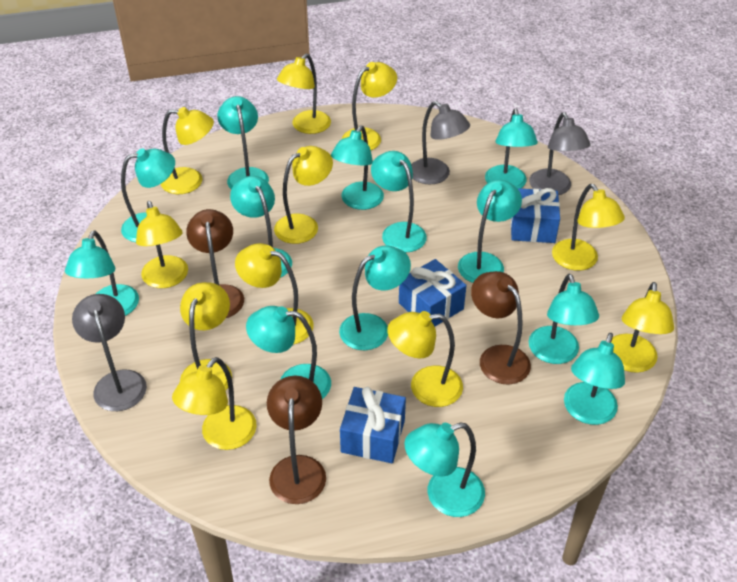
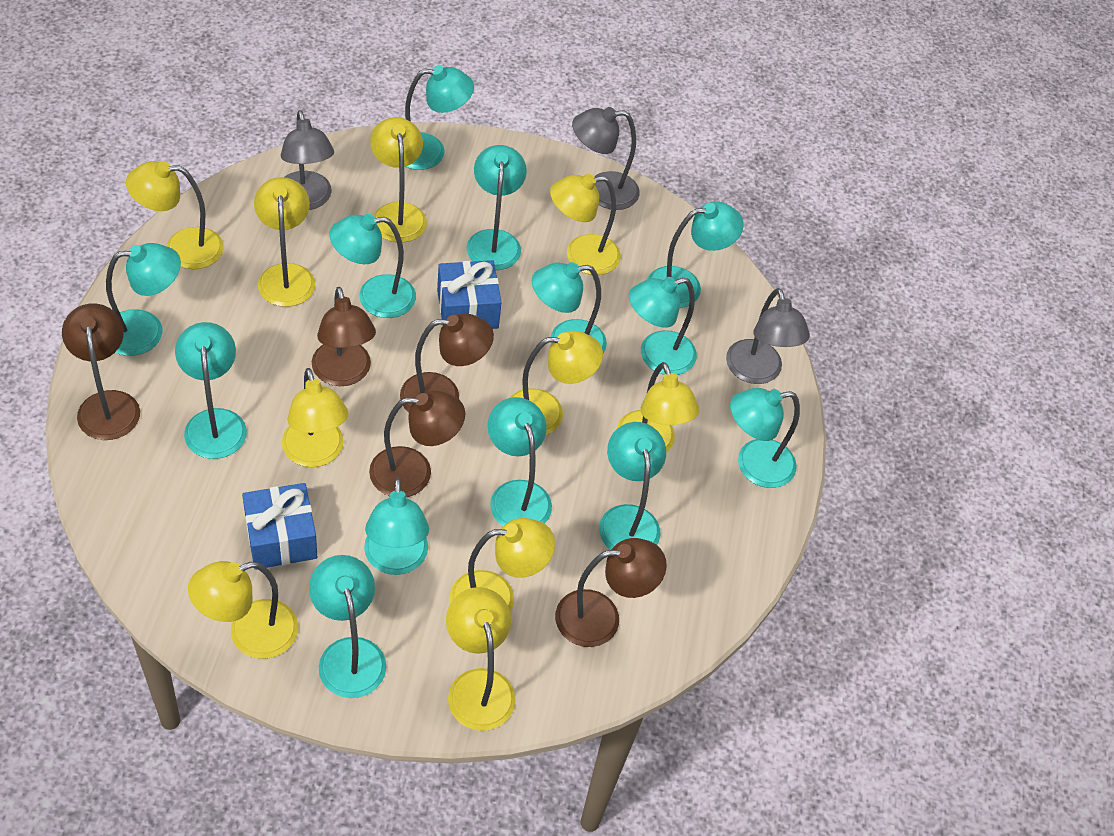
blue gift: 3 -> 2
brown lamp: 3 -> 5
yellow lamp: 11 -> 10

